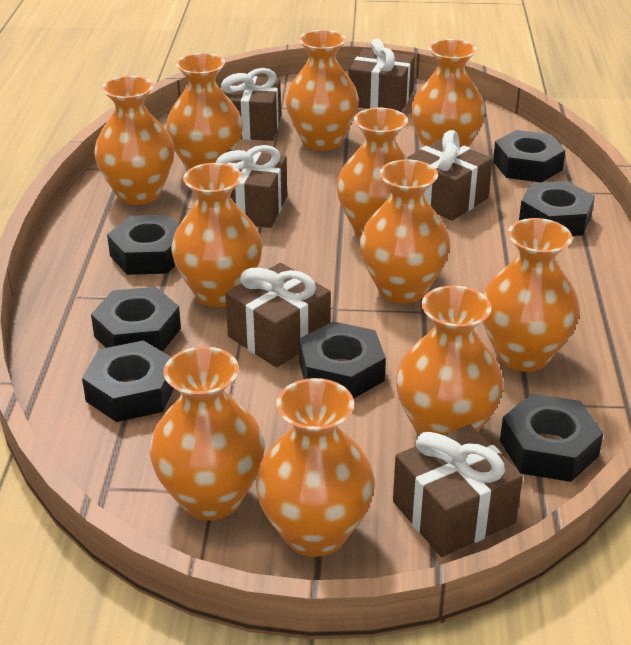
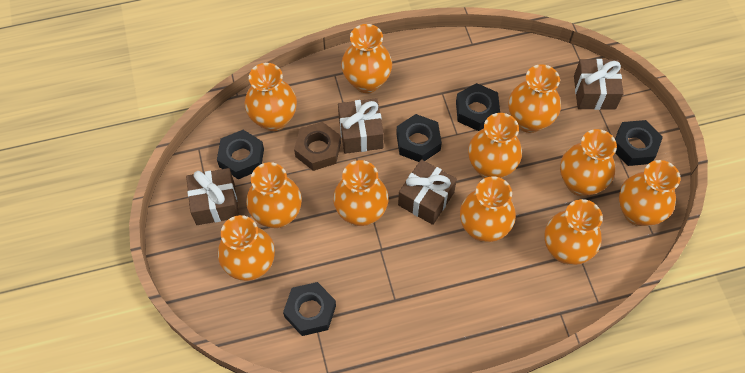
black nut: 7 -> 5
brown gift: 6 -> 4
brown nut: 0 -> 1

